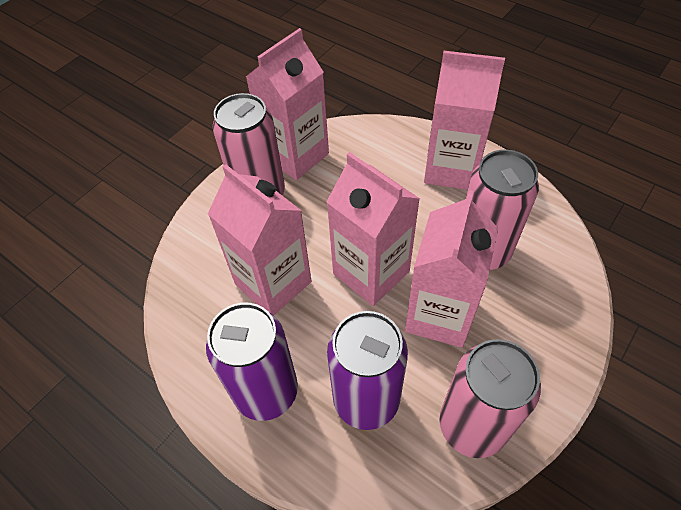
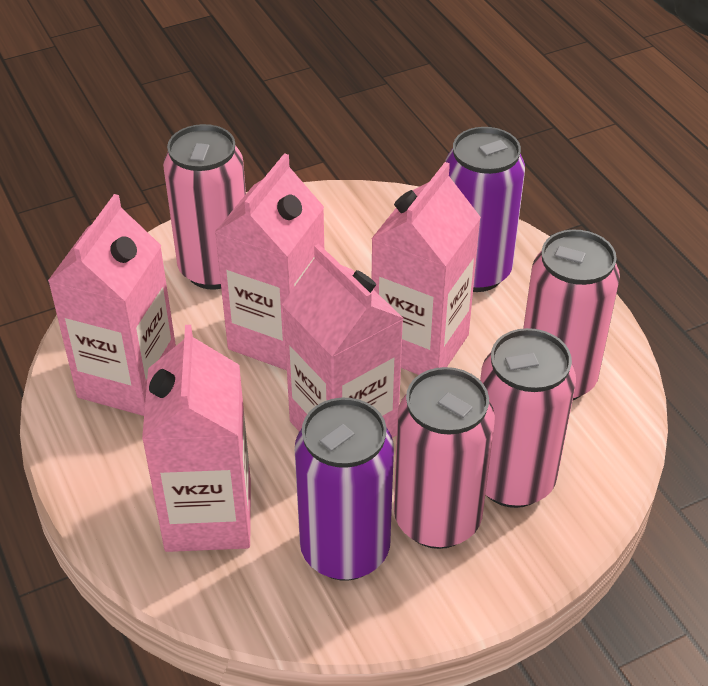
pink can: 3 -> 4

